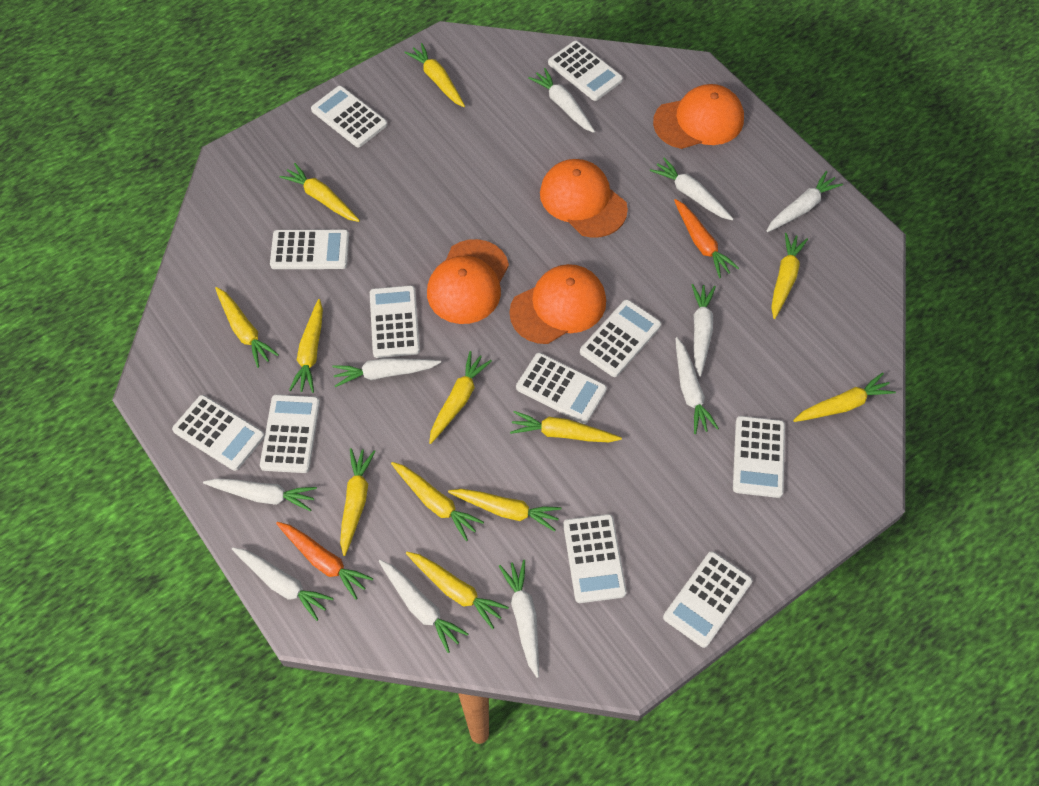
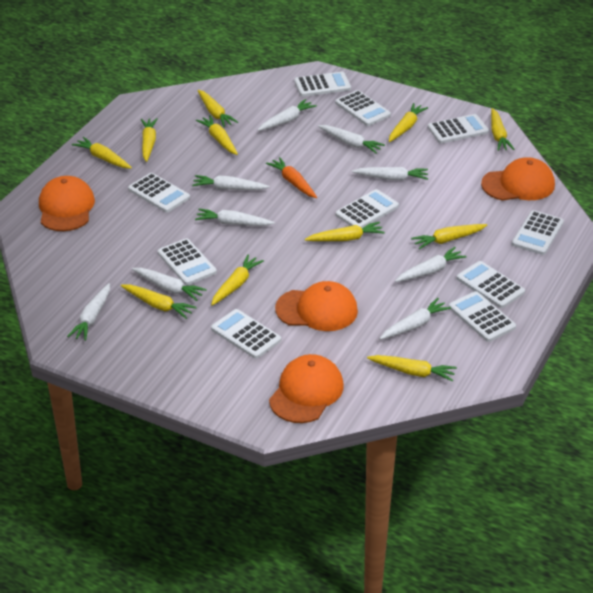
orange carrot: 2 -> 1
white calculator: 11 -> 10
white carrot: 10 -> 9
yellow carrot: 12 -> 11

